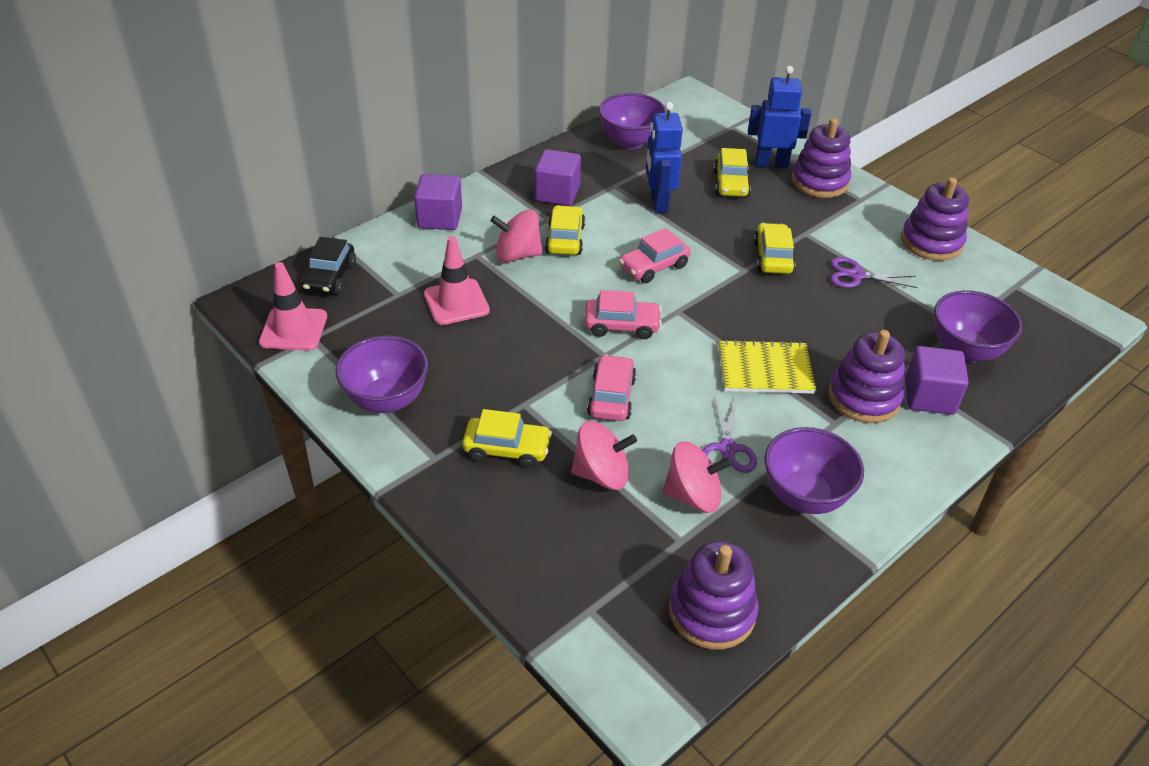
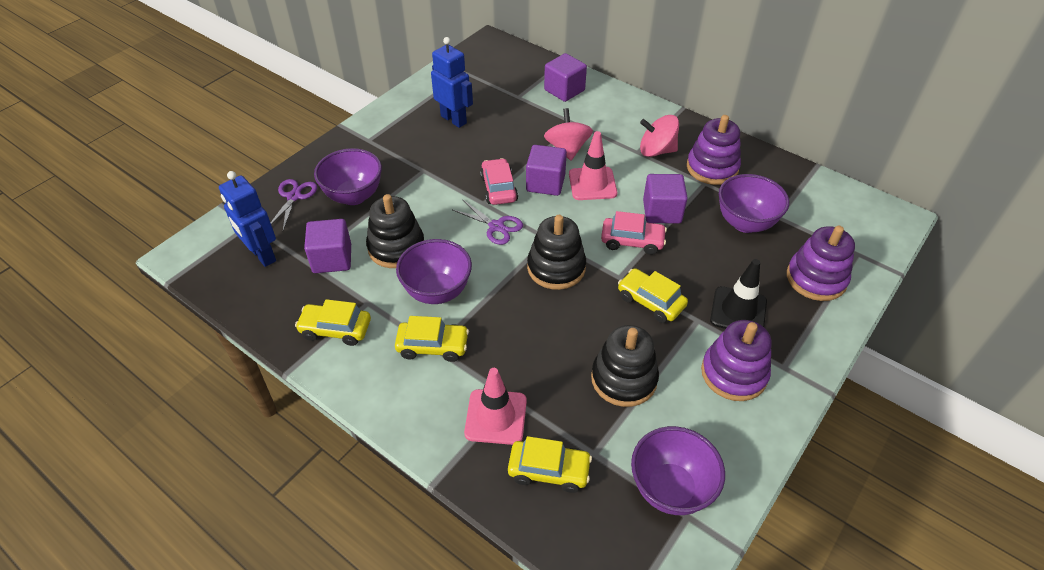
black car: 1 -> 0
black stacking toy: 0 -> 3
black traffic cone: 0 -> 1
pink car: 3 -> 2
pink spinning top: 3 -> 2
purple cube: 3 -> 4
purple stacking toy: 4 -> 3
yellow notebook: 1 -> 0

